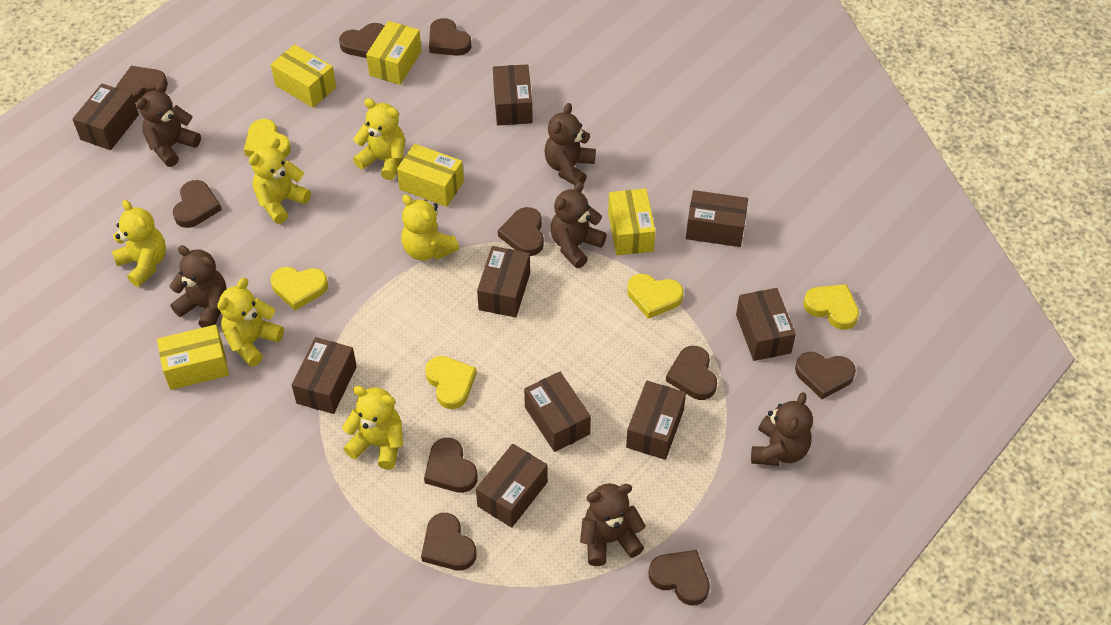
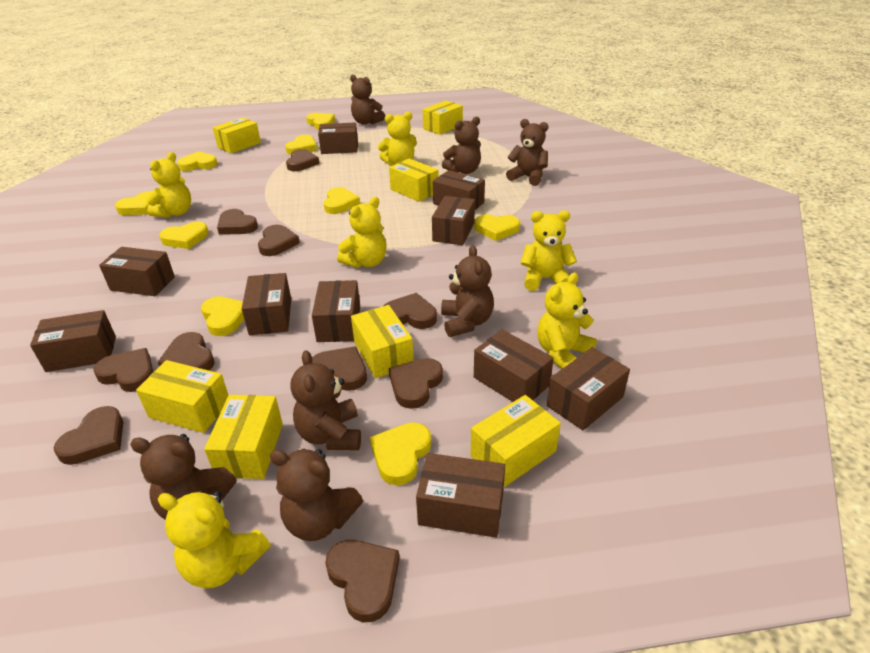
brown box: 9 -> 10
brown teddy bear: 6 -> 7
yellow box: 5 -> 7
yellow heart: 5 -> 9

